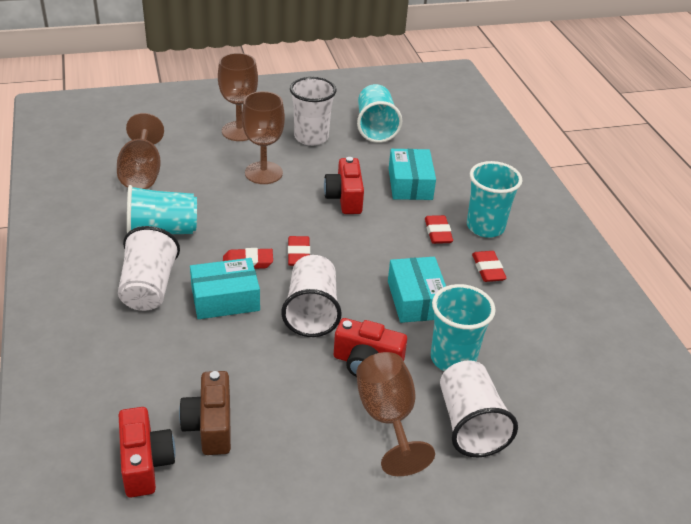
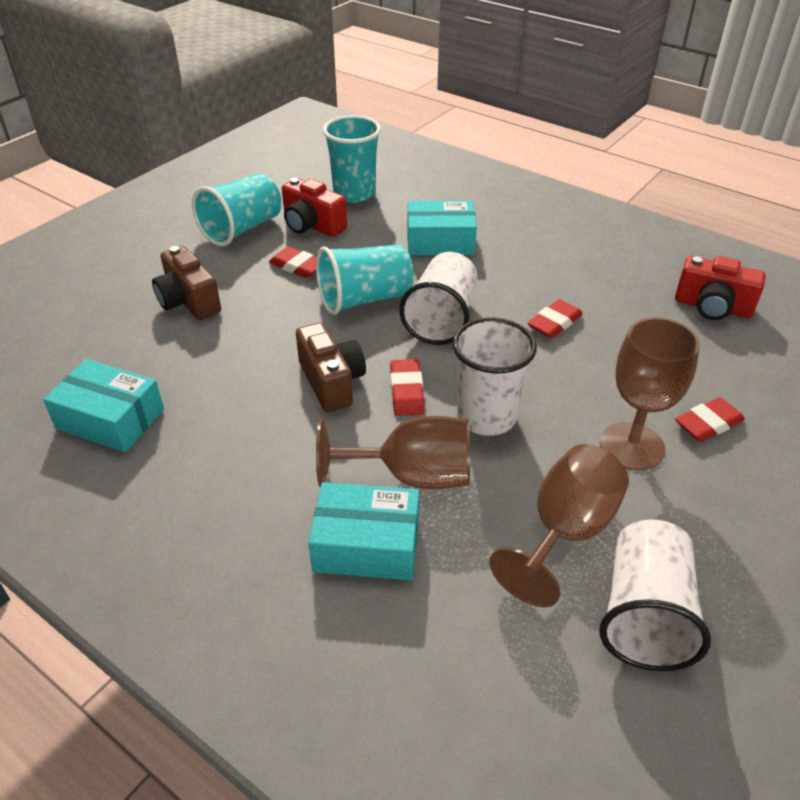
brown camera: 1 -> 2
brown goblet: 4 -> 3
red camera: 3 -> 2
turquoise cup: 4 -> 3
white cup: 4 -> 3

